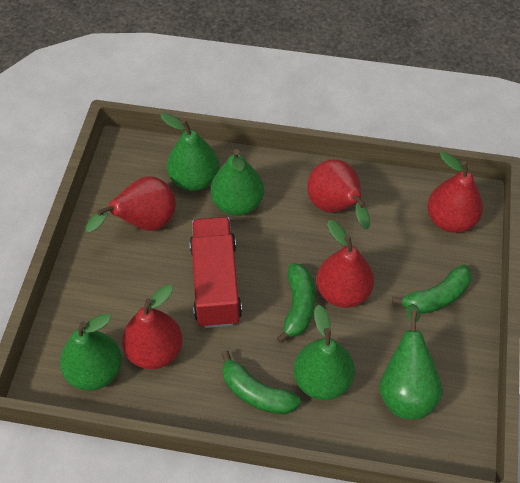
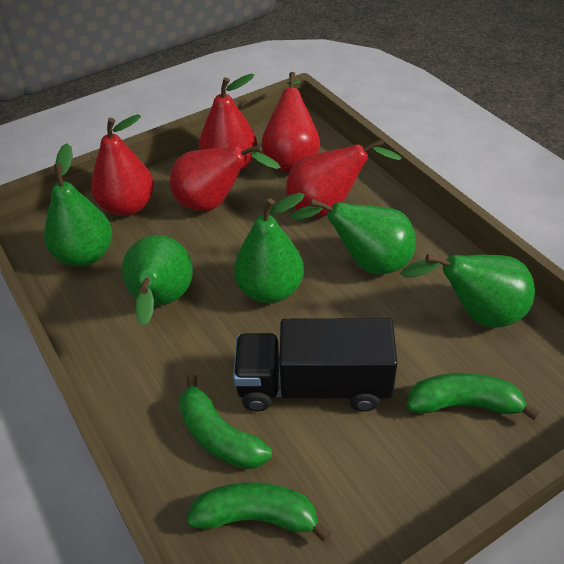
black truck: 0 -> 1
red truck: 1 -> 0

